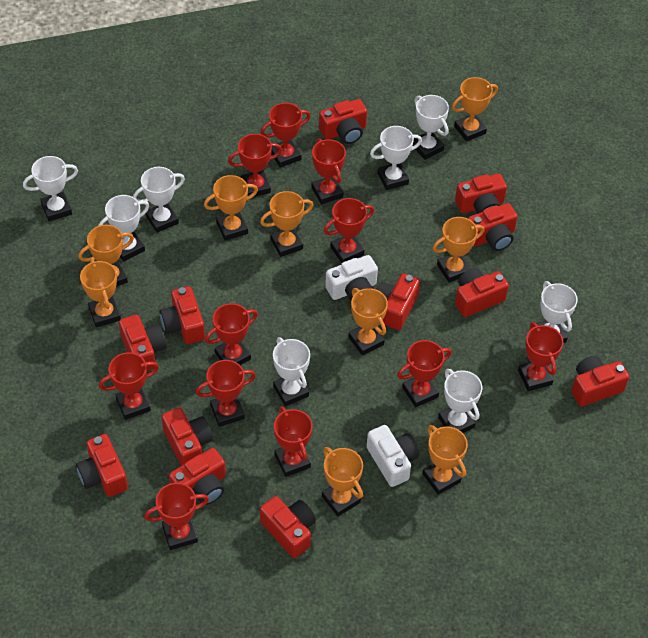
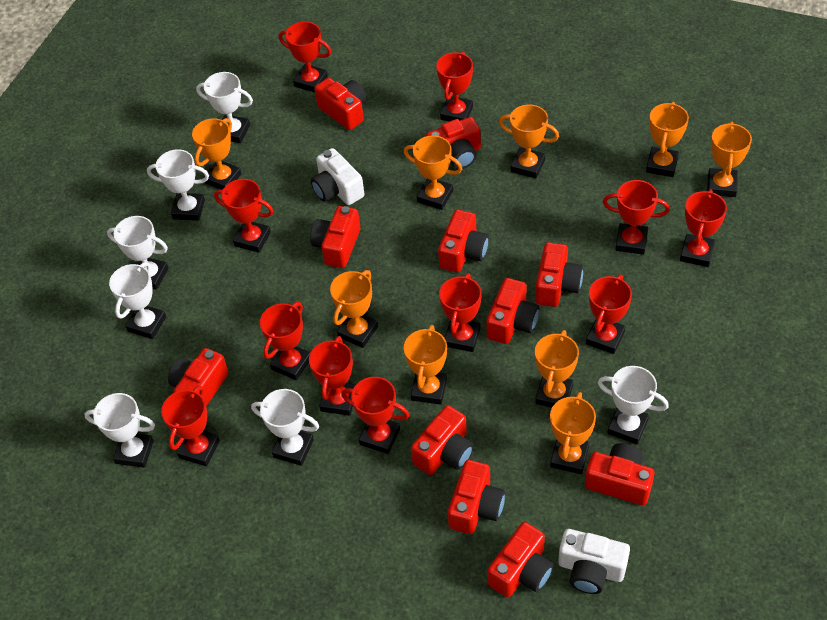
red camera: 12 -> 11
white trophy: 8 -> 7

